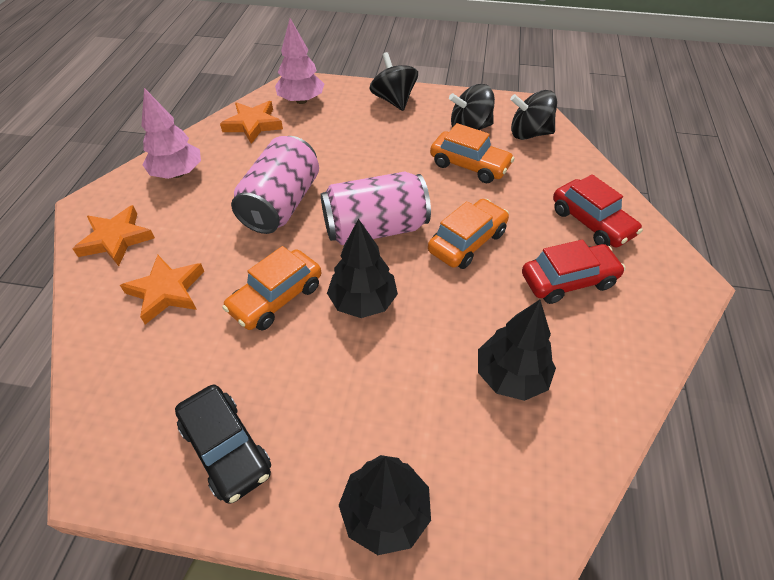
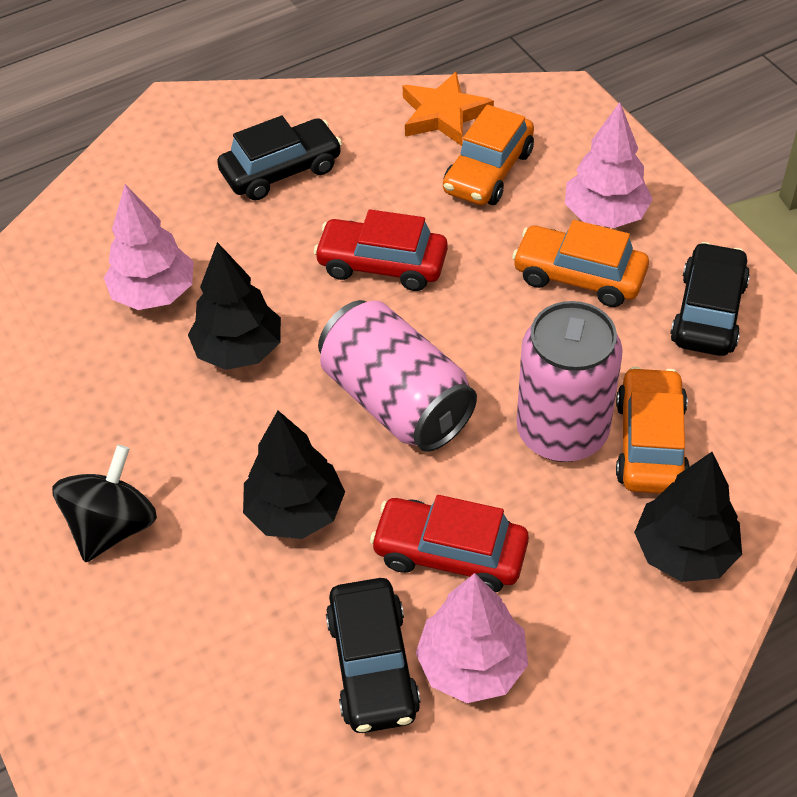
black car: 1 -> 3
black spinning top: 3 -> 1
orange star: 3 -> 1
pink tree: 2 -> 3

